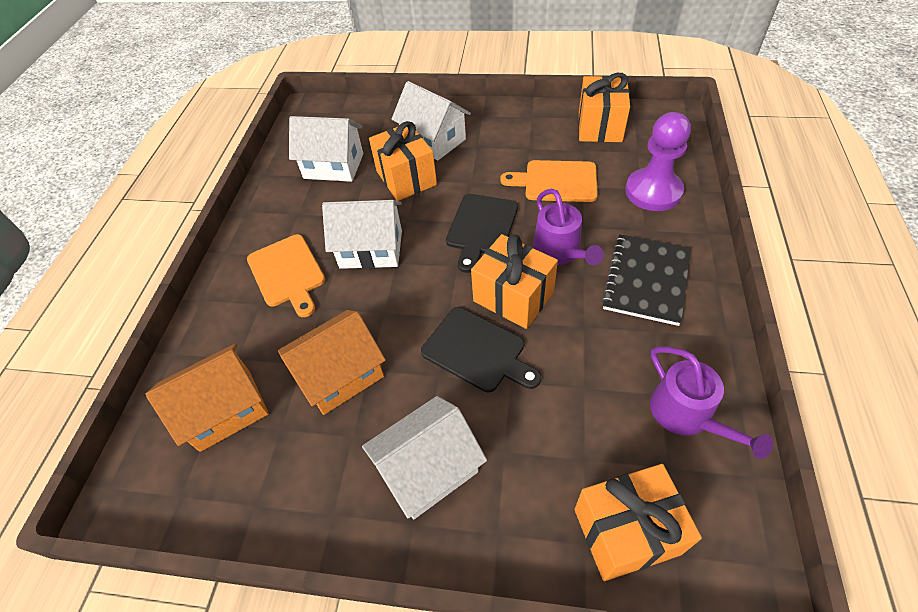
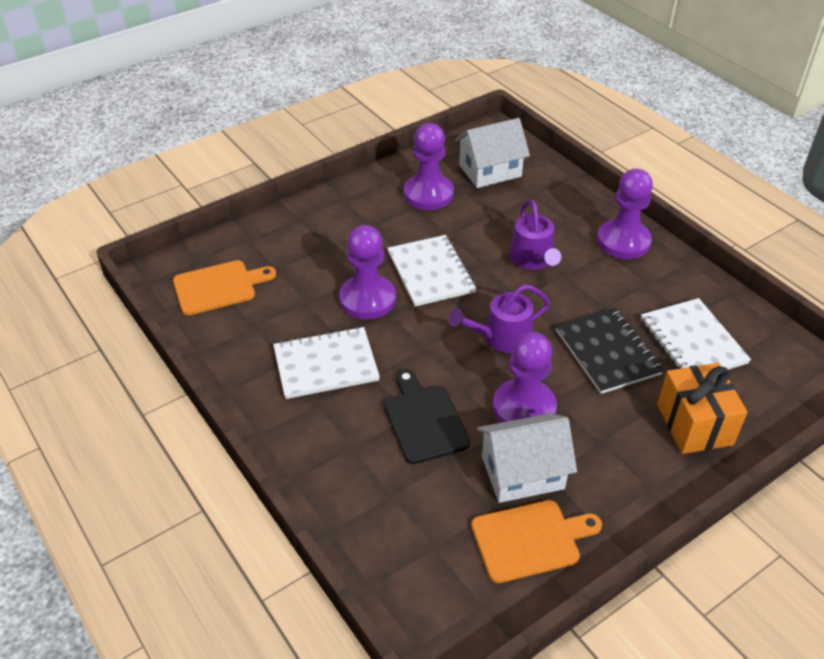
black cutting board: 2 -> 1
orange gift: 4 -> 1
orange house: 2 -> 0
purple pawn: 1 -> 4
white house: 4 -> 2
white notebook: 0 -> 3

